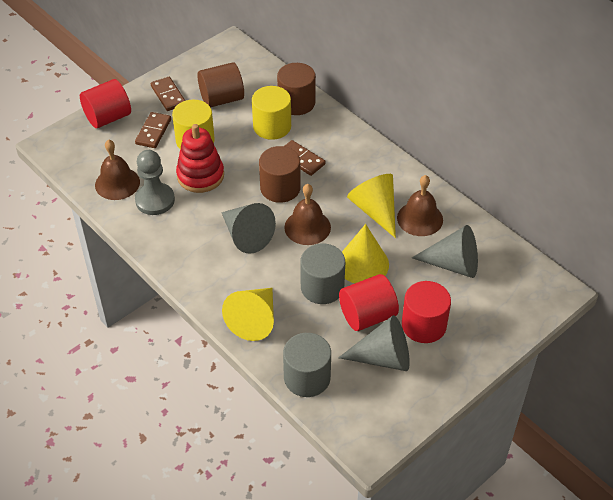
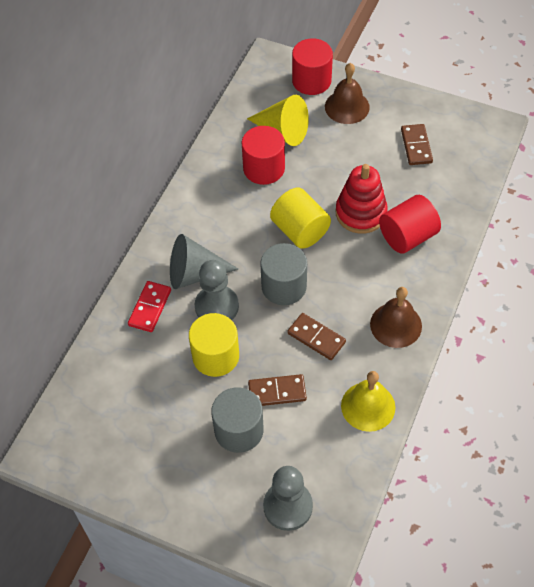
brown bell: 3 -> 2
brown cylinder: 3 -> 0
grey cone: 3 -> 1
grey pawn: 1 -> 2
red domino: 0 -> 1
yellow bell: 0 -> 1
yellow cone: 3 -> 1

